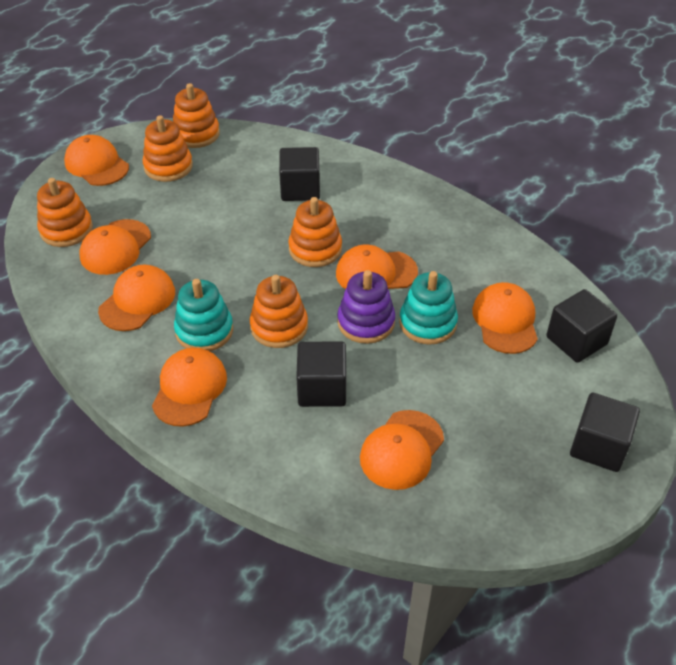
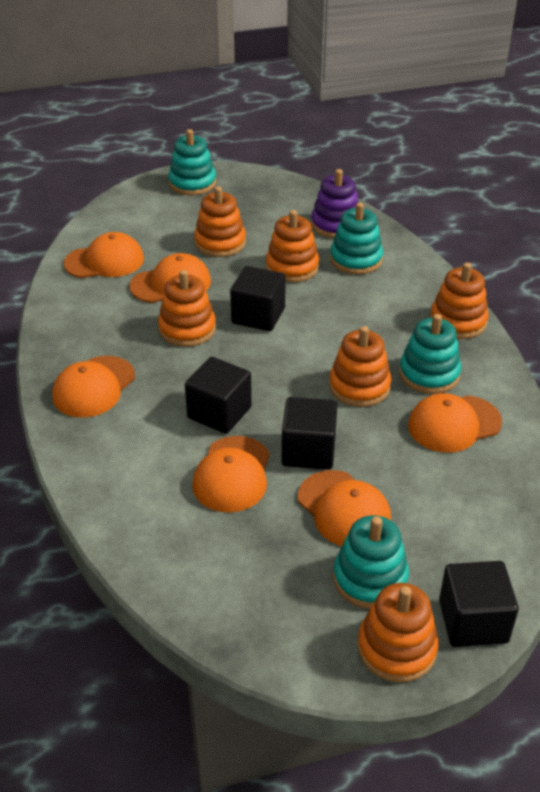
orange cap: 7 -> 6
orange stacking toy: 5 -> 6
turquoise stacking toy: 2 -> 4

